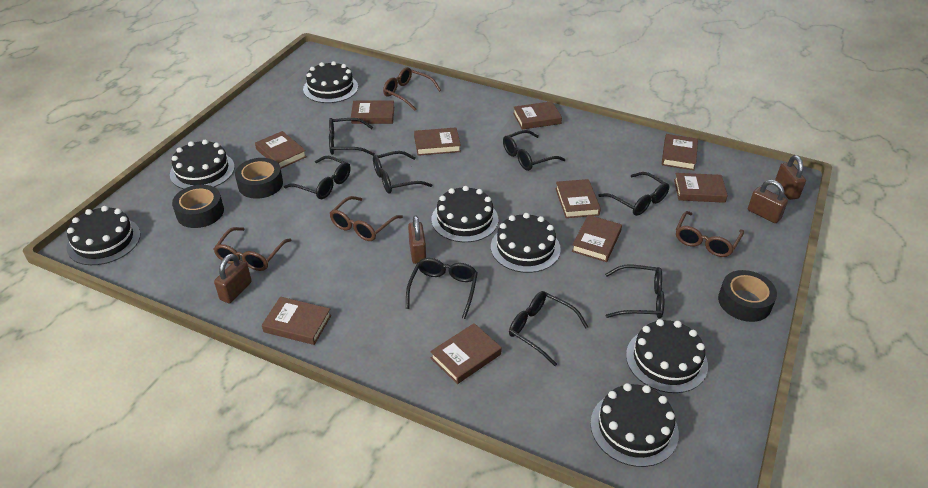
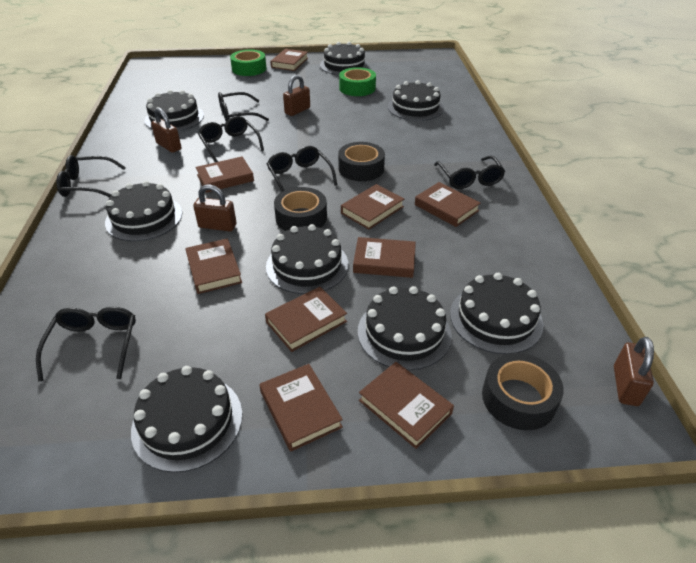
black cake: 7 -> 8
black glasses: 8 -> 6
brown book: 10 -> 9
brown glasses: 4 -> 0
green tape: 0 -> 2

